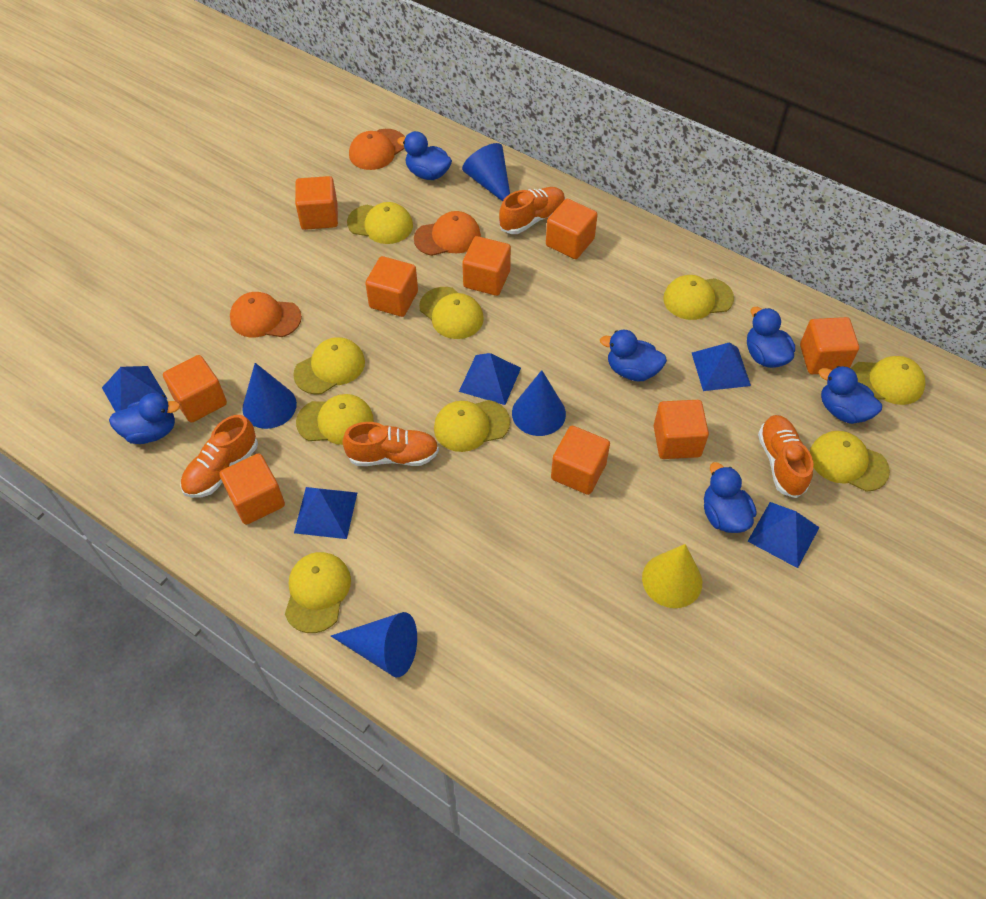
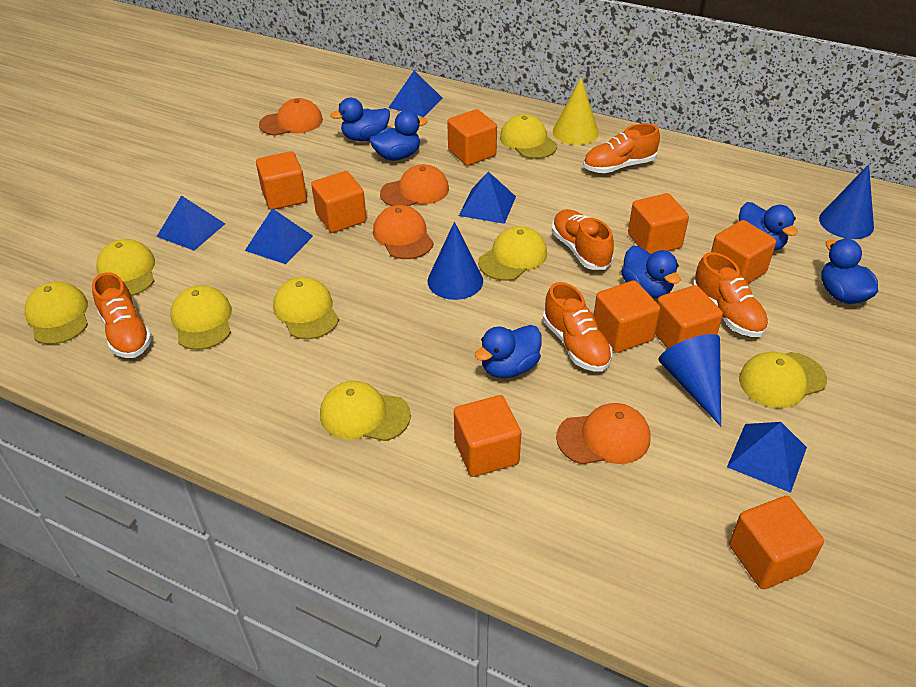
blue cone: 4 -> 3
orange cap: 3 -> 4
orange shoe: 4 -> 5
yellow cap: 9 -> 8

